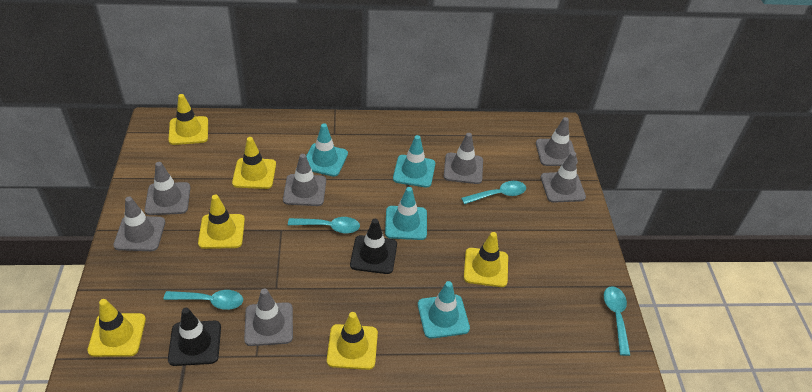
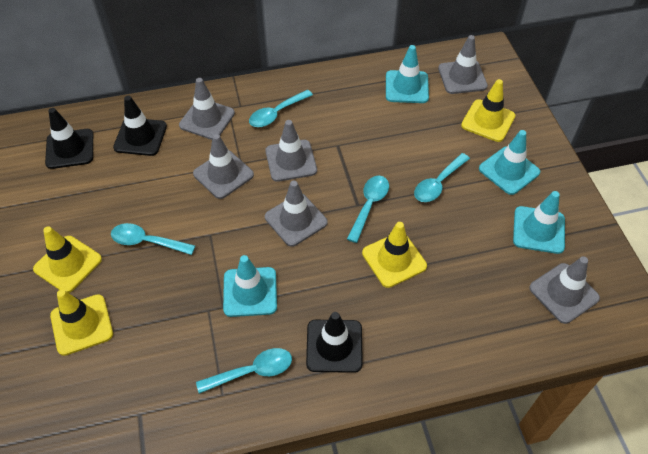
black traffic cone: 2 -> 3
grey traffic cone: 7 -> 6
turquoise spoon: 4 -> 5
yellow traffic cone: 6 -> 4

